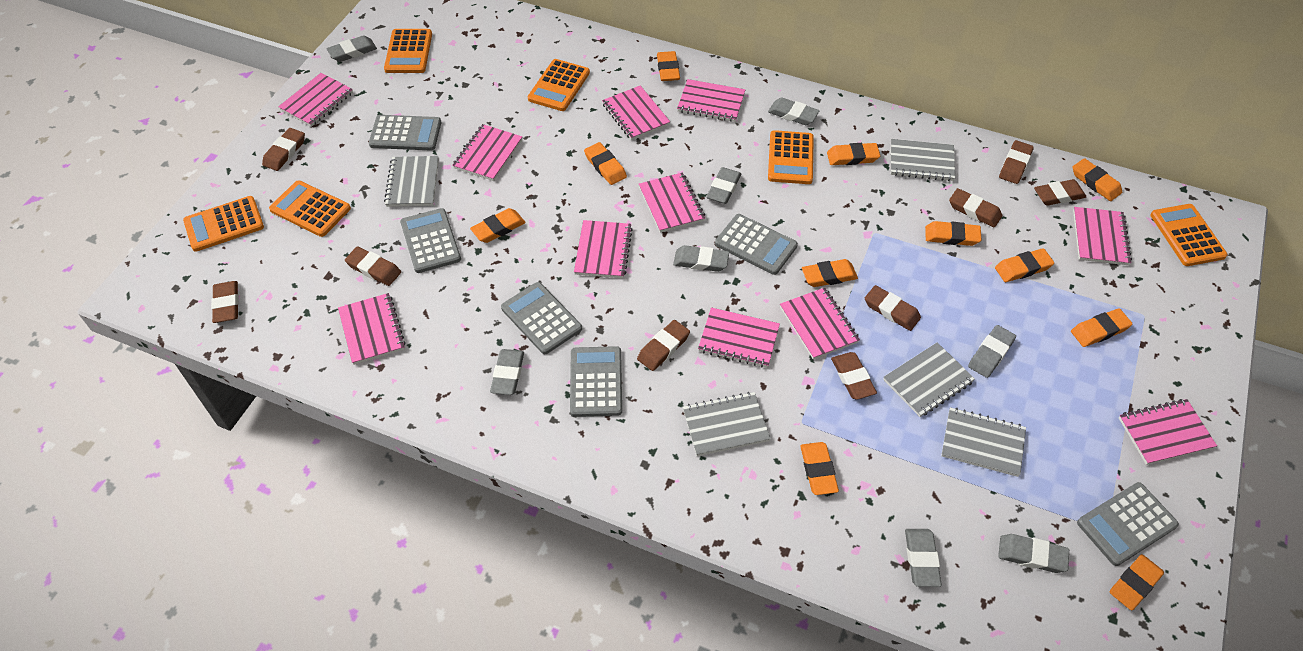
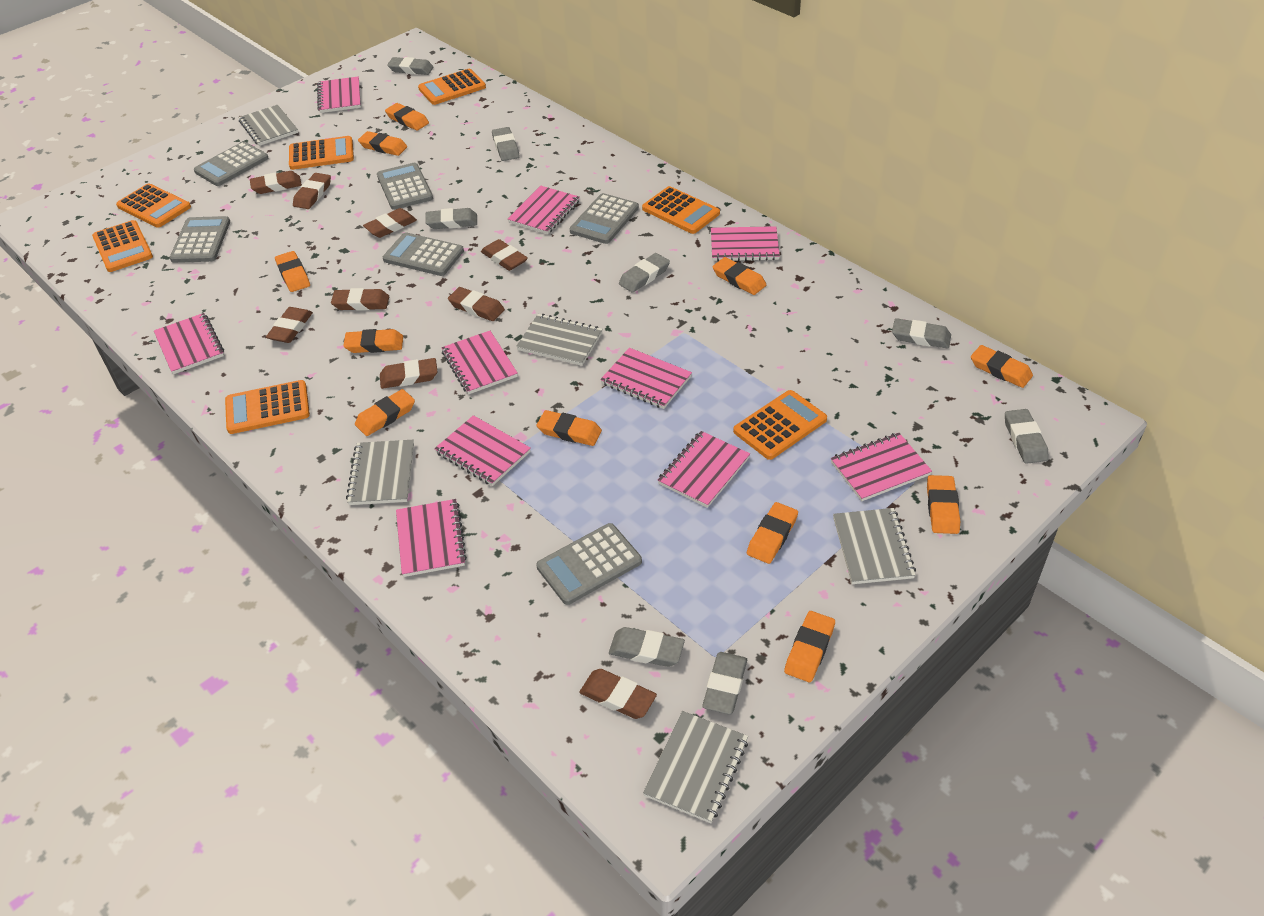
orange calculator: 6 -> 7
pink notebook: 11 -> 10

